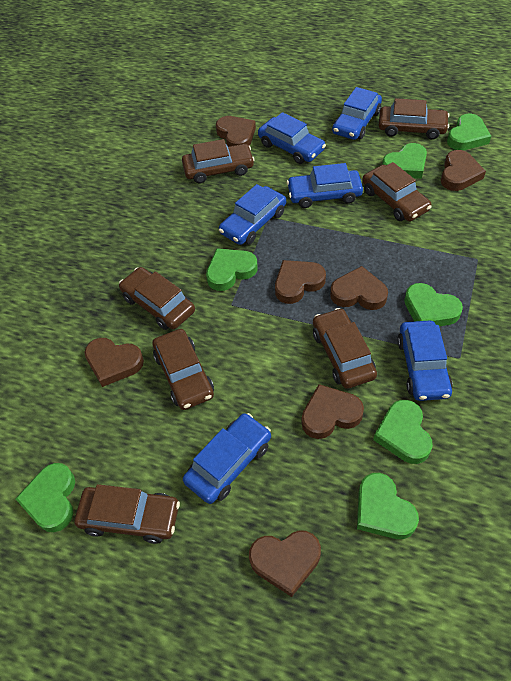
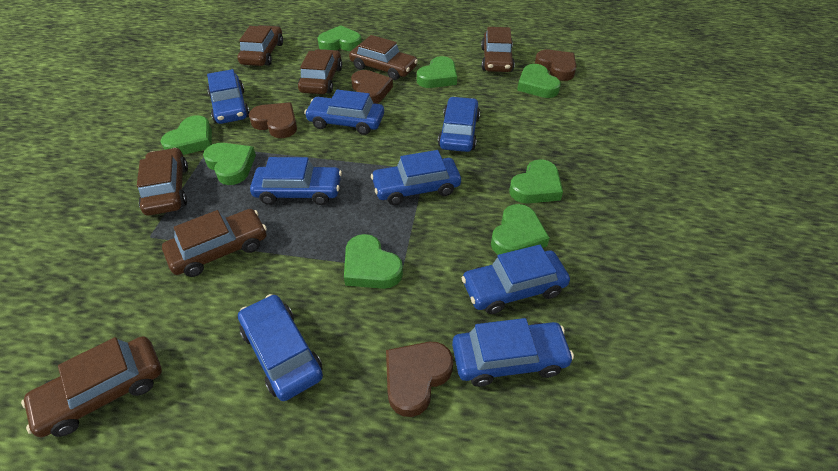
blue car: 6 -> 8
brown heart: 7 -> 4
green heart: 7 -> 8

